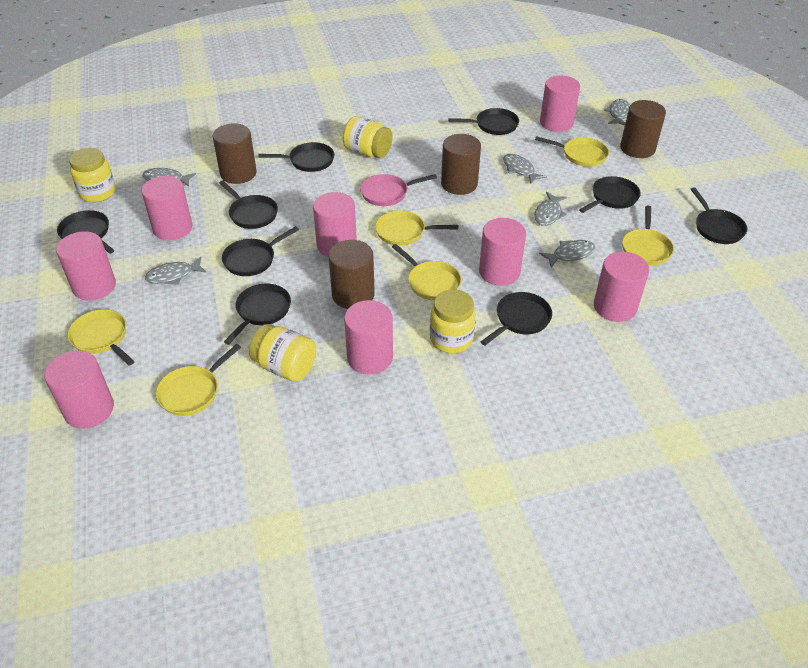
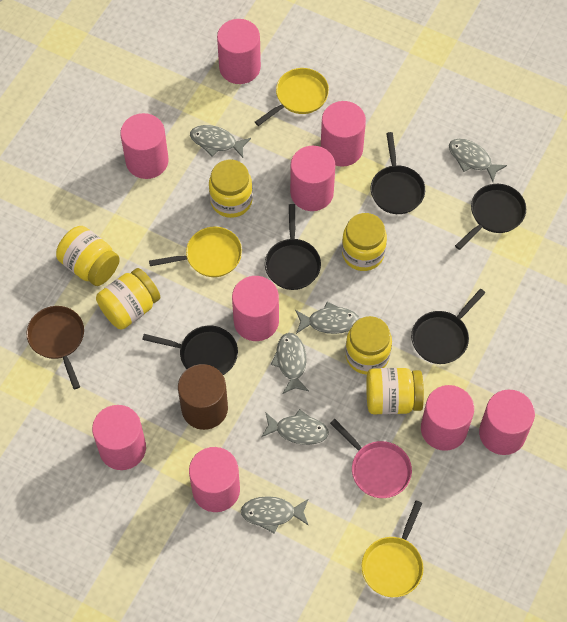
black pan: 9 -> 5
brown cylinder: 4 -> 1
brown pan: 0 -> 1
pink cylinder: 8 -> 9
yellow jar: 4 -> 6
yellow pan: 6 -> 3

